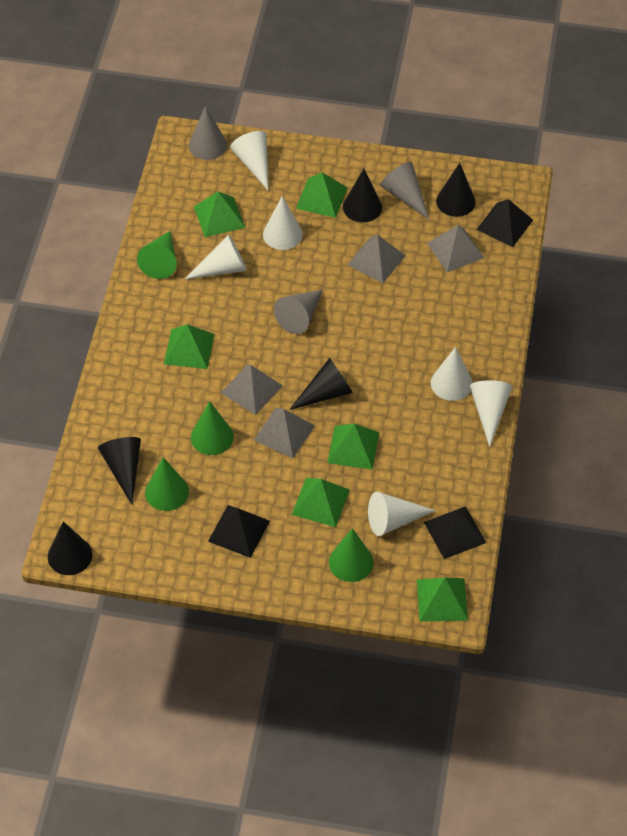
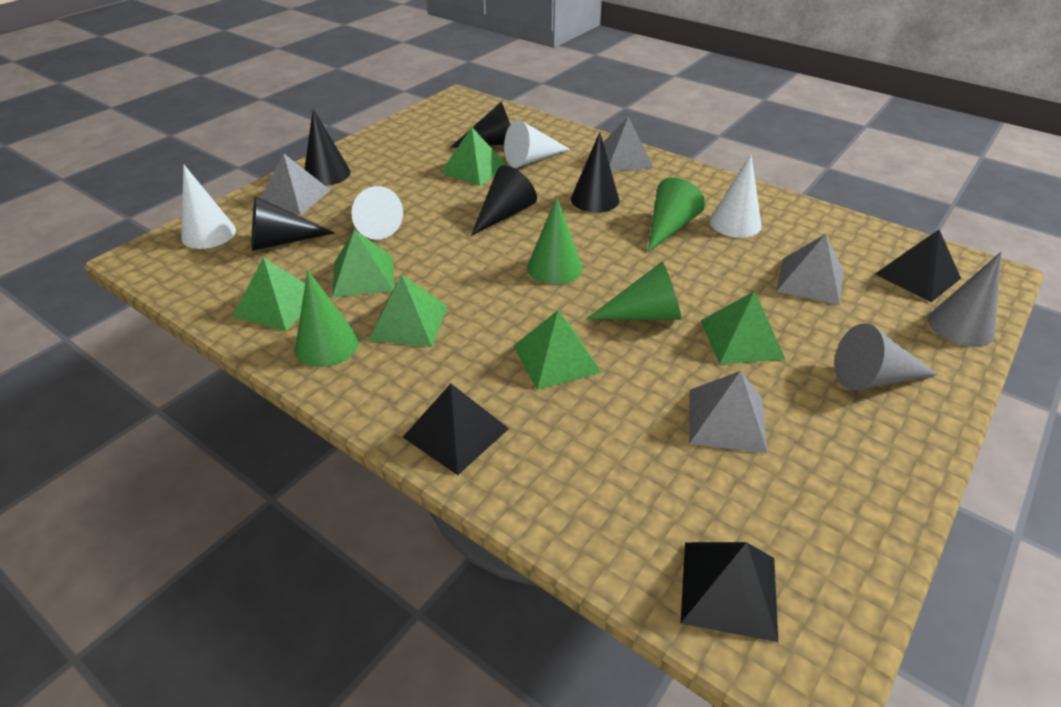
grey cone: 3 -> 2
white cone: 6 -> 4

